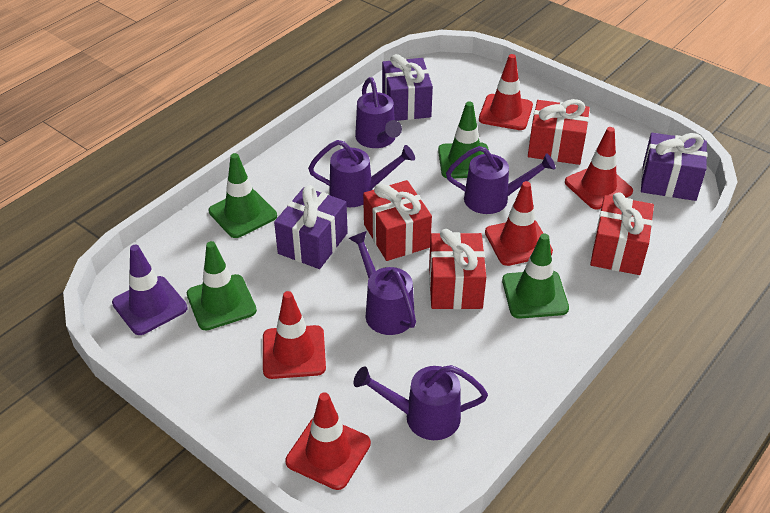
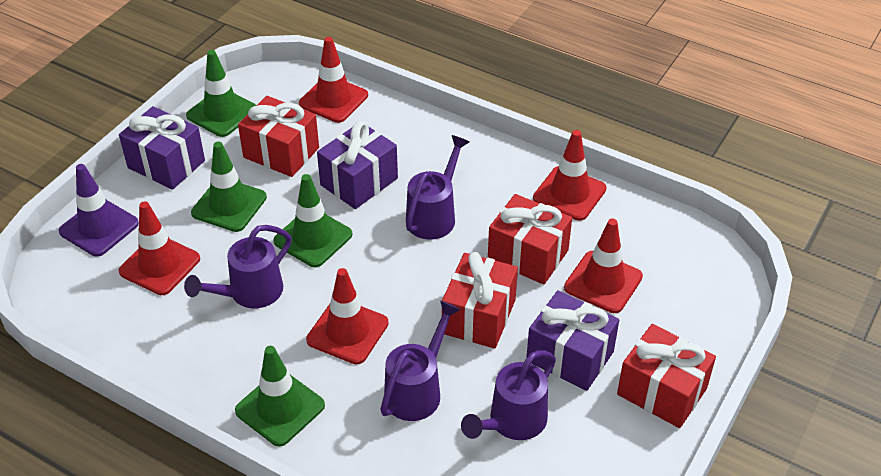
purple watering can: 5 -> 4

